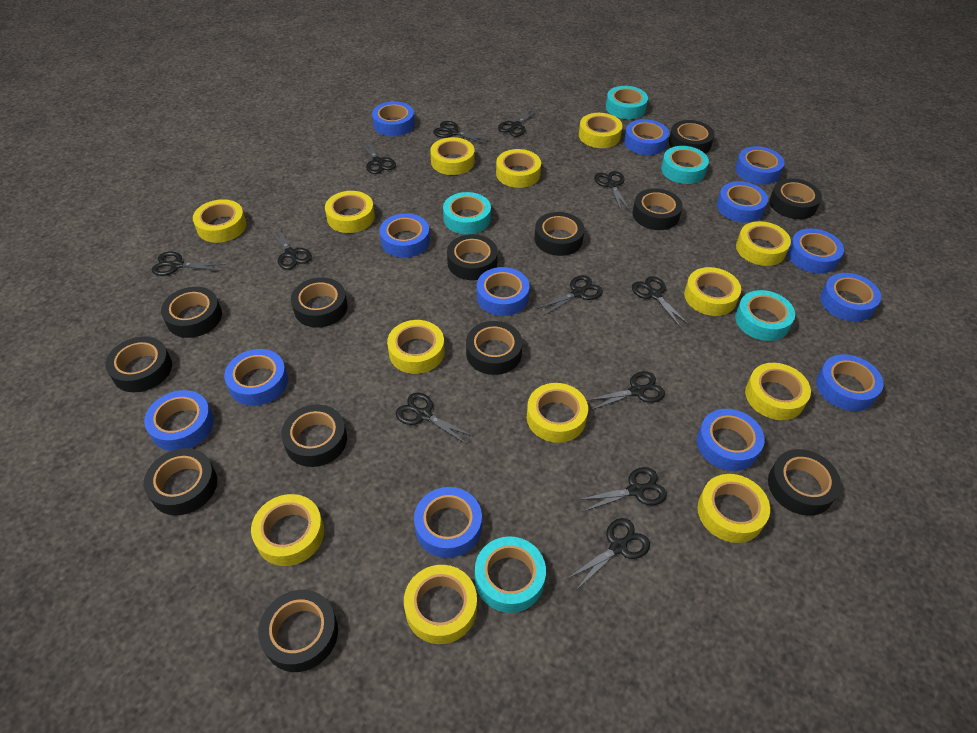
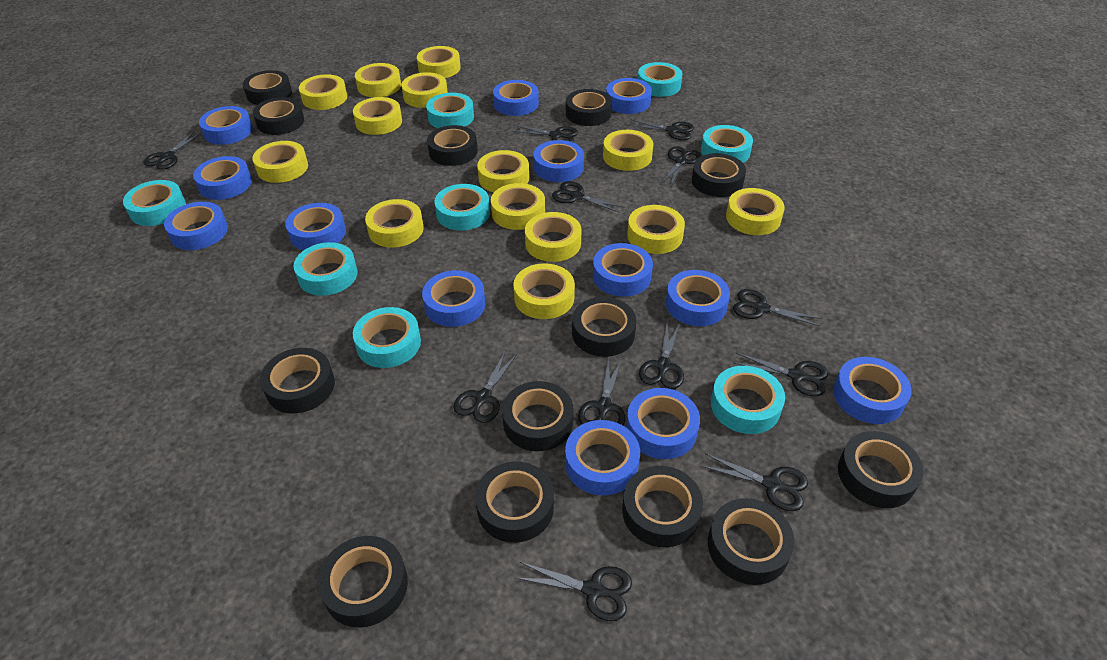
turquoise tape: 5 -> 8
yellow tape: 13 -> 14

